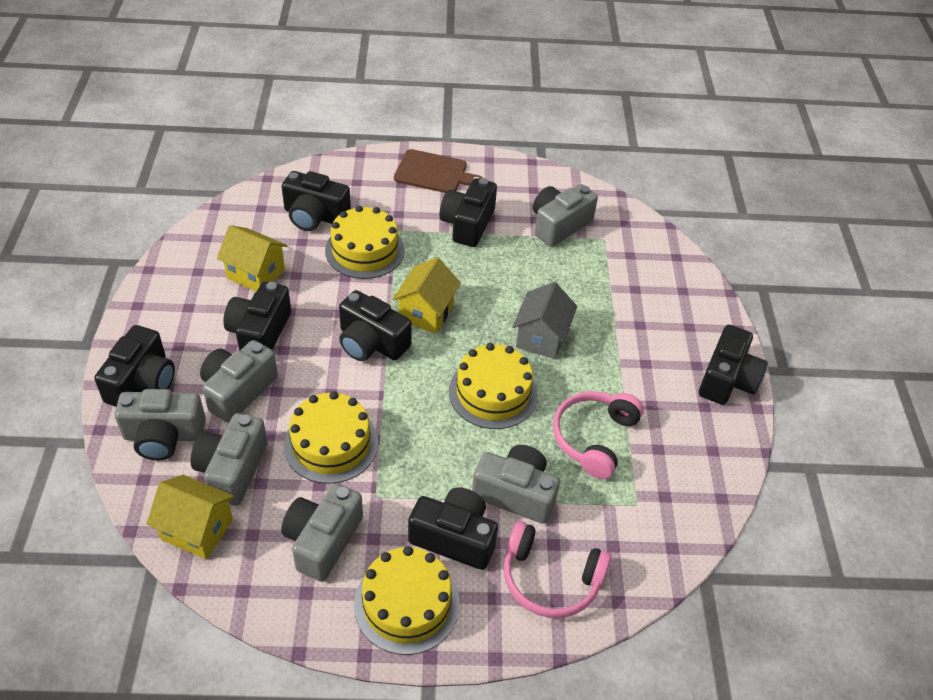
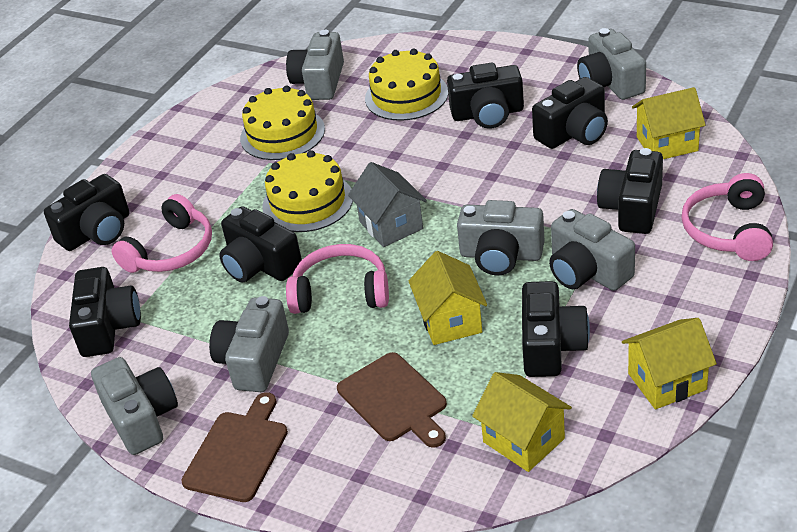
brown cutting board: 1 -> 2
pink headphones: 2 -> 3
yellow cake: 4 -> 3
yellow house: 3 -> 4

